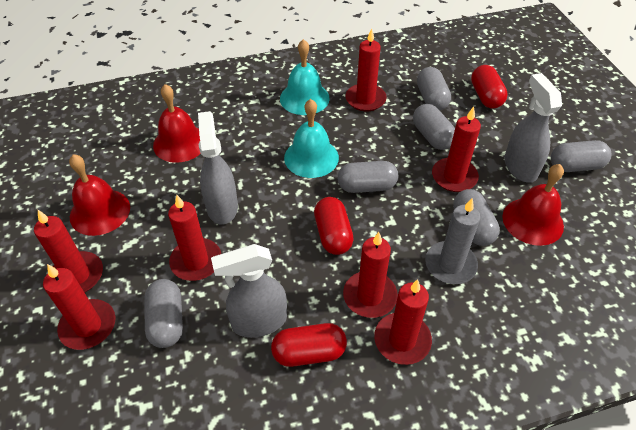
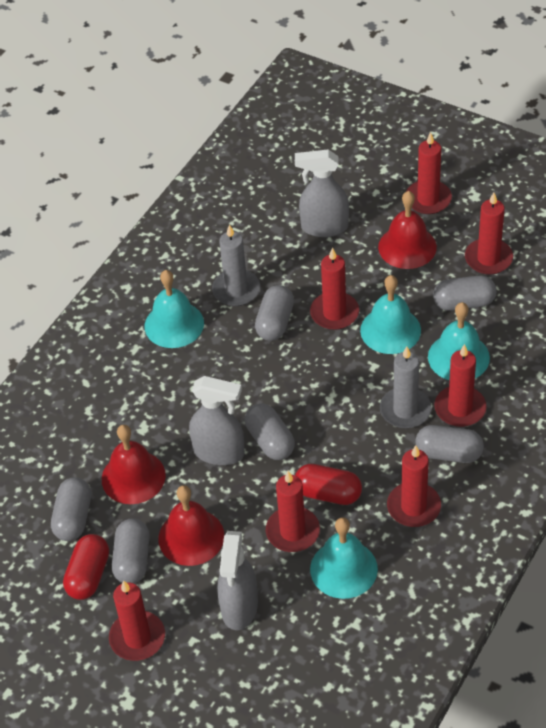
grey candle: 1 -> 2
red capsule: 3 -> 2
turquoise bell: 2 -> 4

